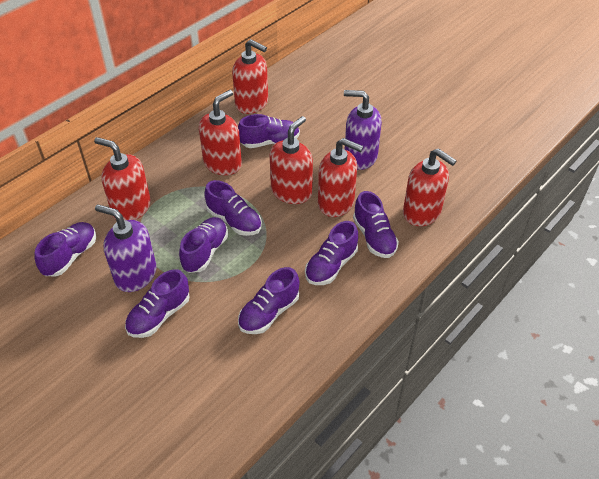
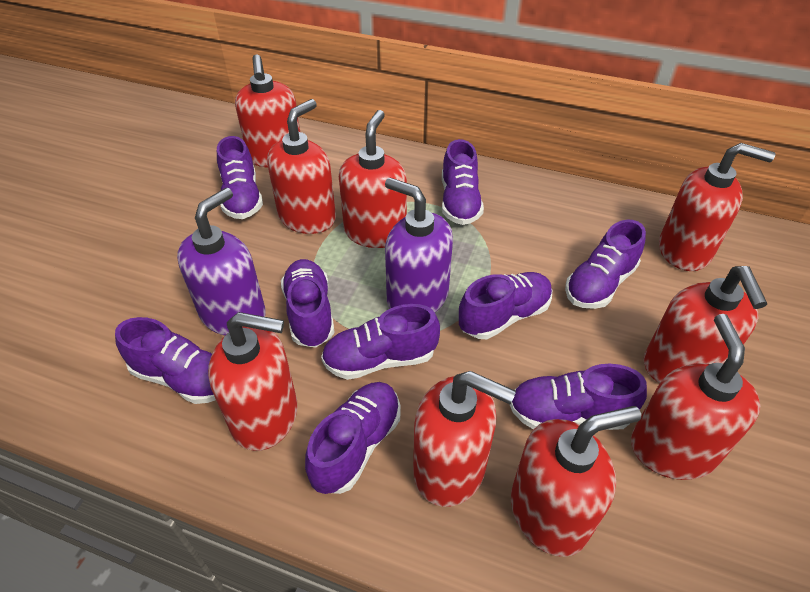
purple shoe: 8 -> 9
red soap dispenser: 6 -> 9

